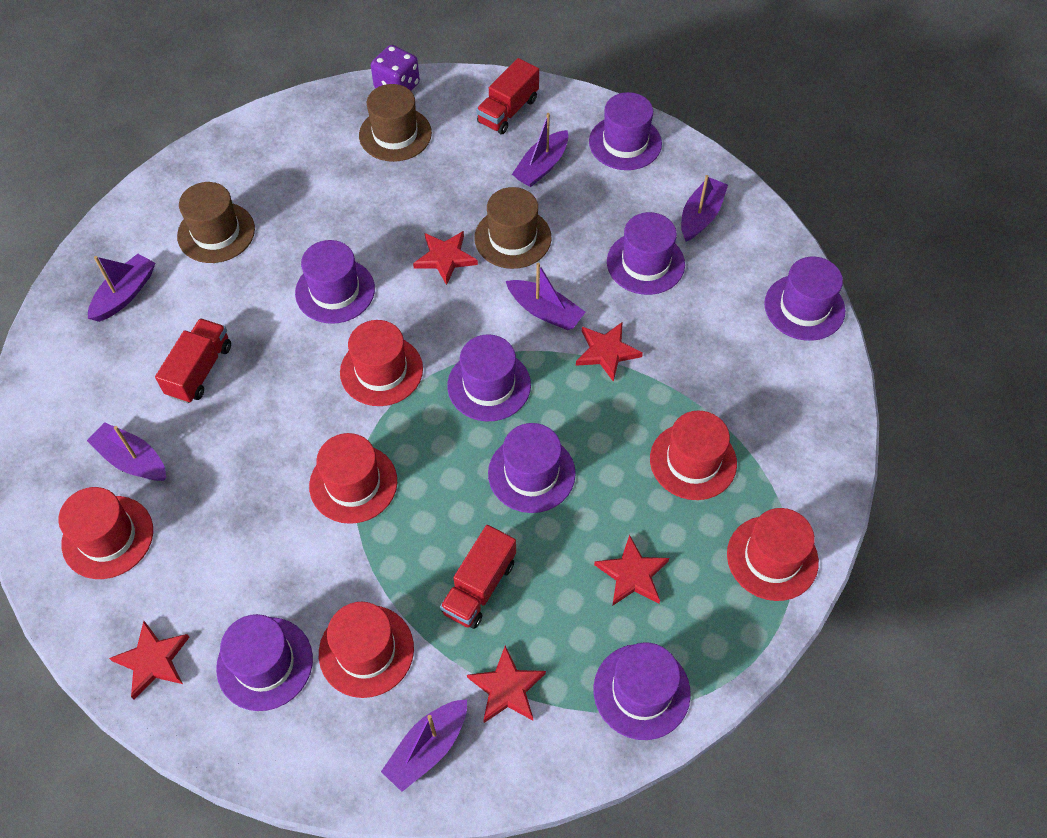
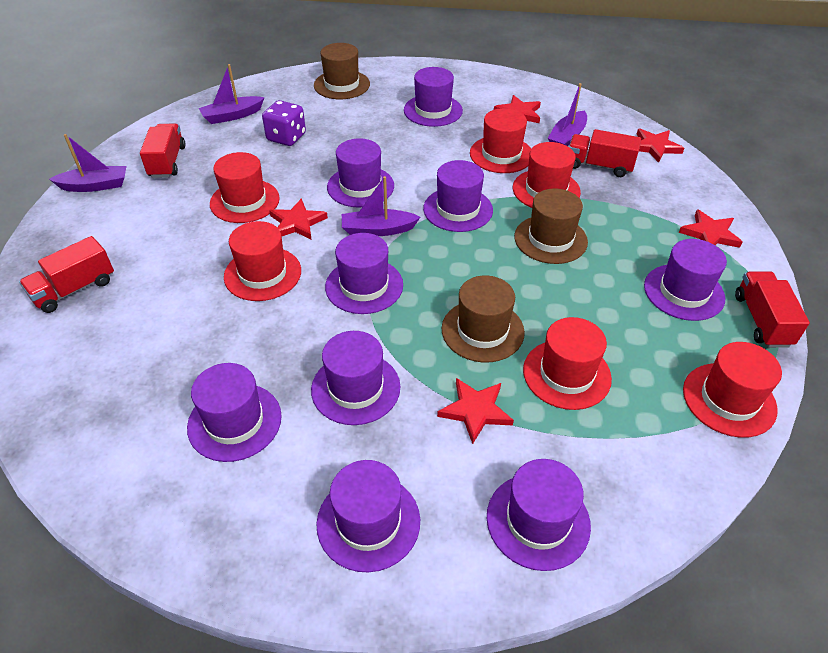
purple boat: 6 -> 4
purple hat: 8 -> 9
red truck: 3 -> 4

